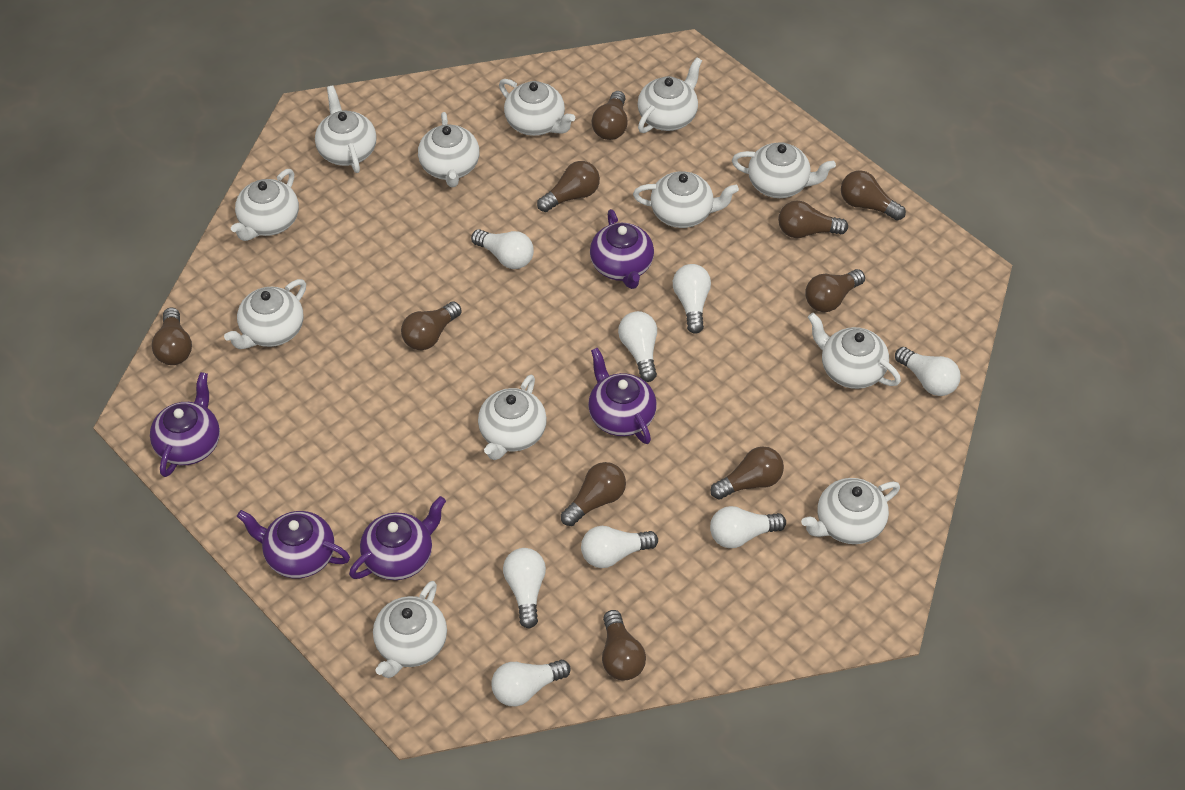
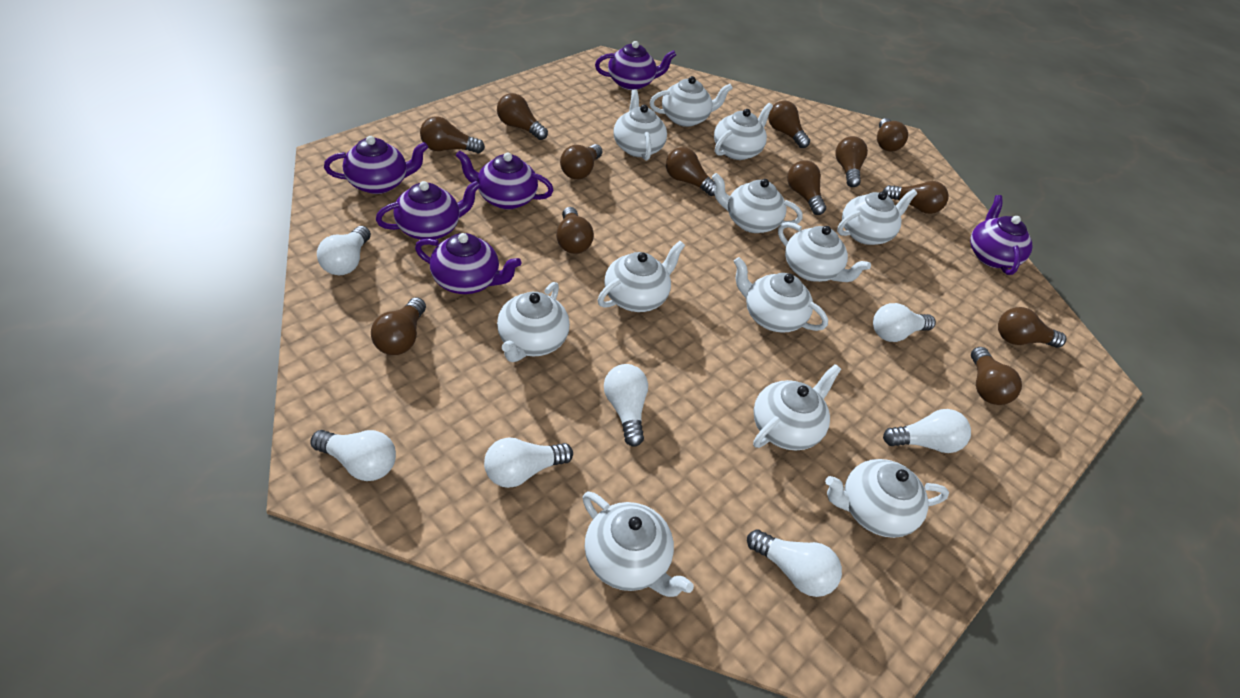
brown light bulb: 10 -> 13
purple teapot: 5 -> 6
white light bulb: 8 -> 7

